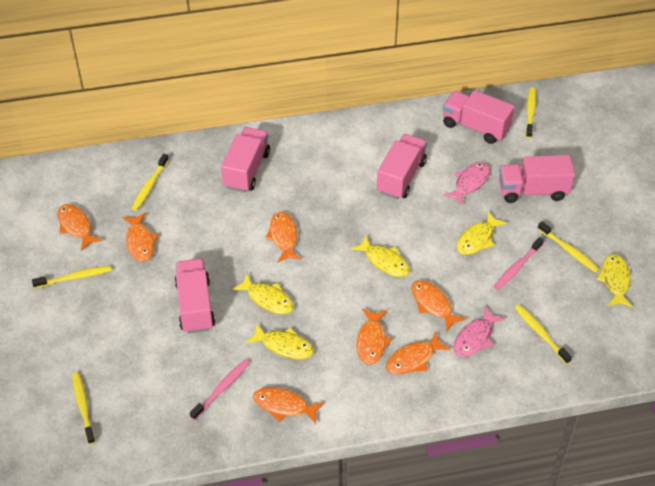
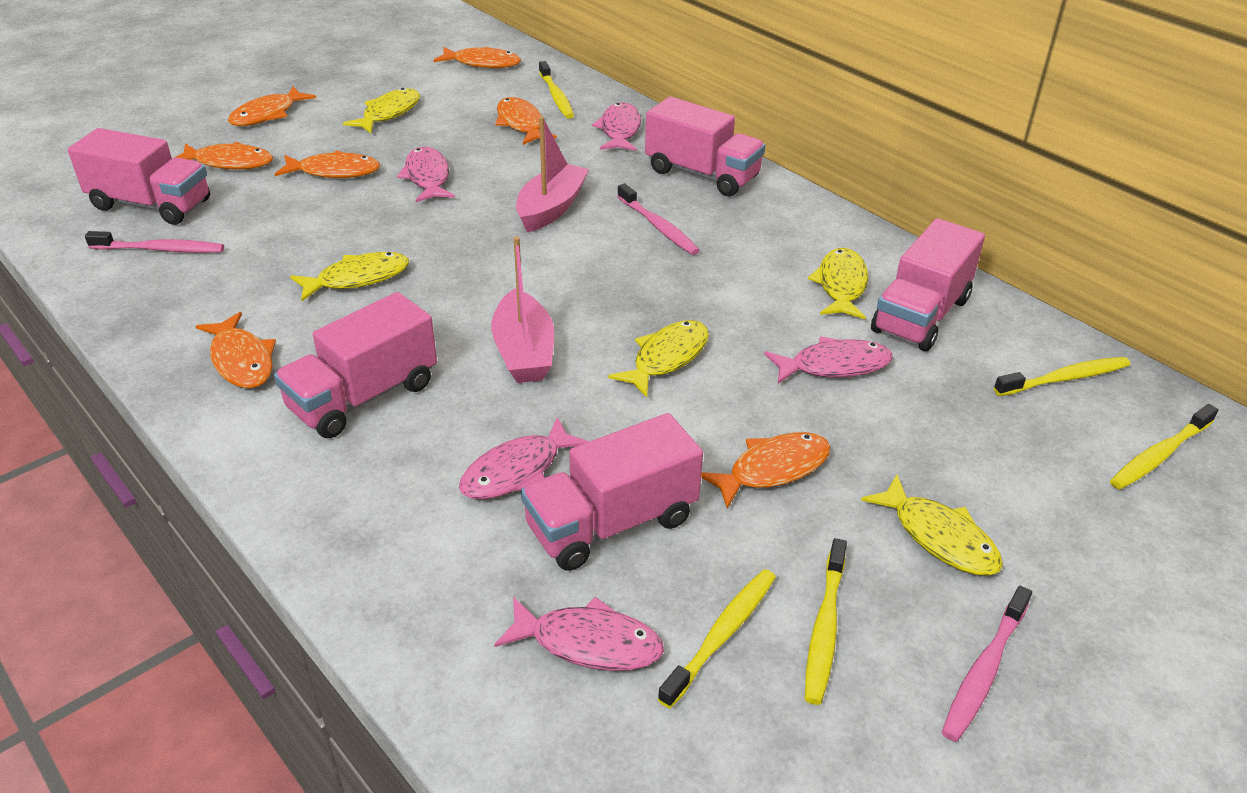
pink boat: 0 -> 2
pink fish: 2 -> 5
pink toothbrush: 2 -> 3
yellow toothbrush: 6 -> 5

